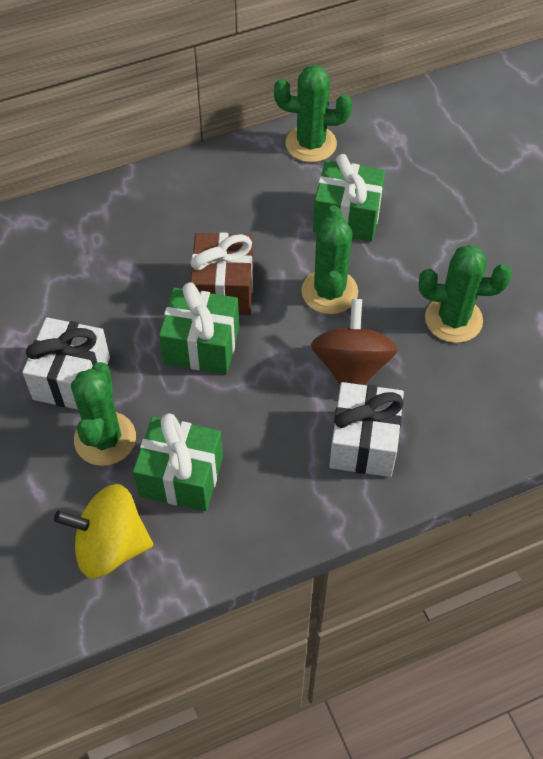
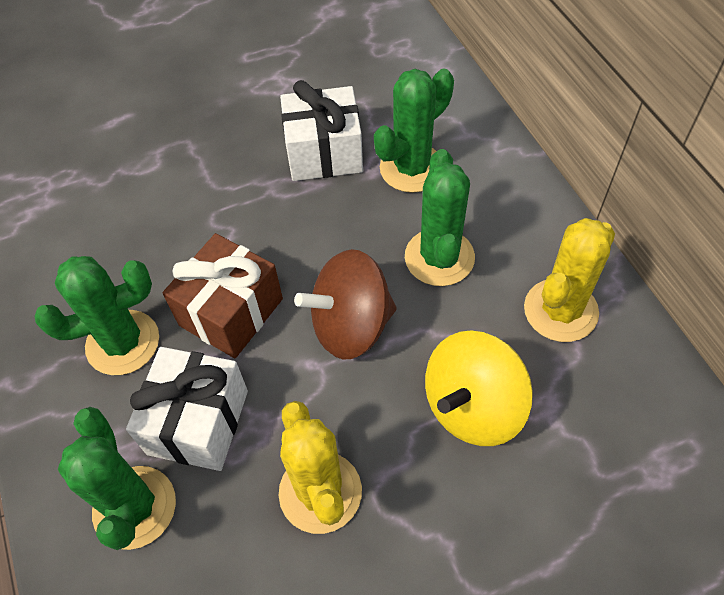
green gift: 3 -> 0
yellow cactus: 0 -> 2

